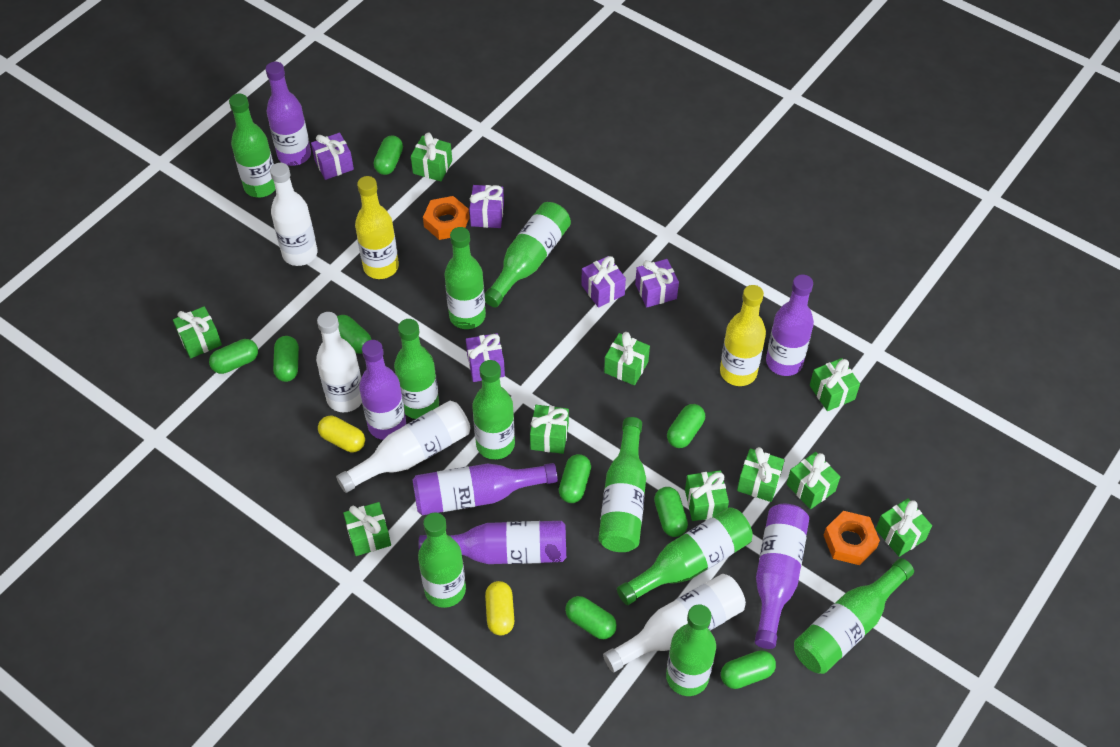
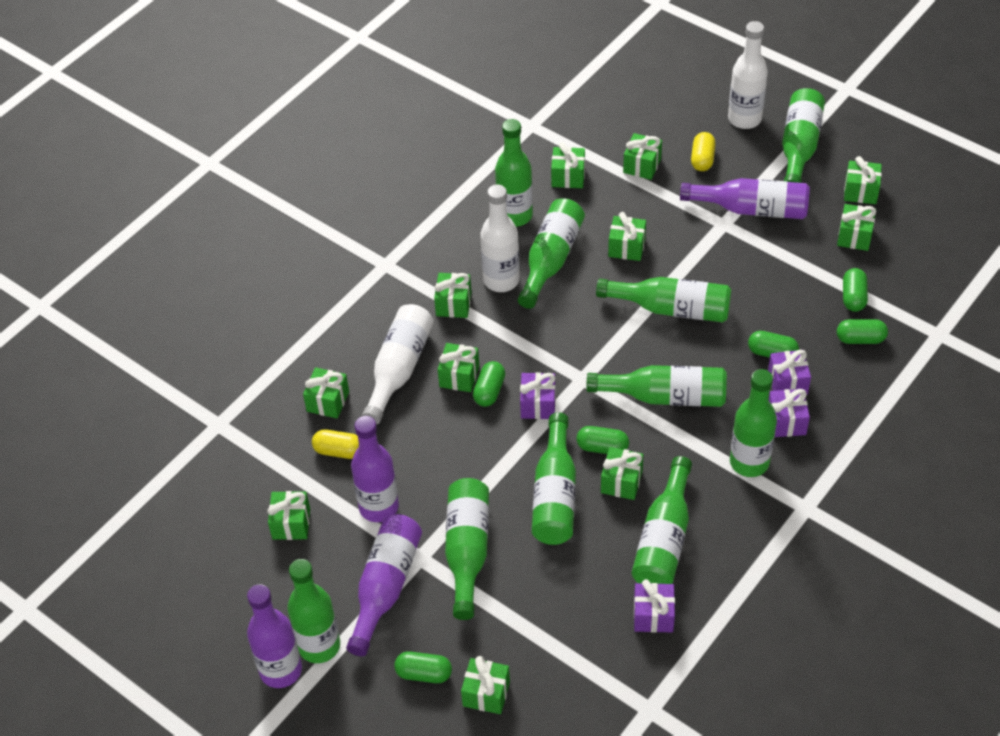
green capsule: 9 -> 6
green gift: 10 -> 11
orange nut: 2 -> 0
purple bottle: 6 -> 4
purple gift: 5 -> 4
white bottle: 4 -> 3
yellow bottle: 2 -> 0

